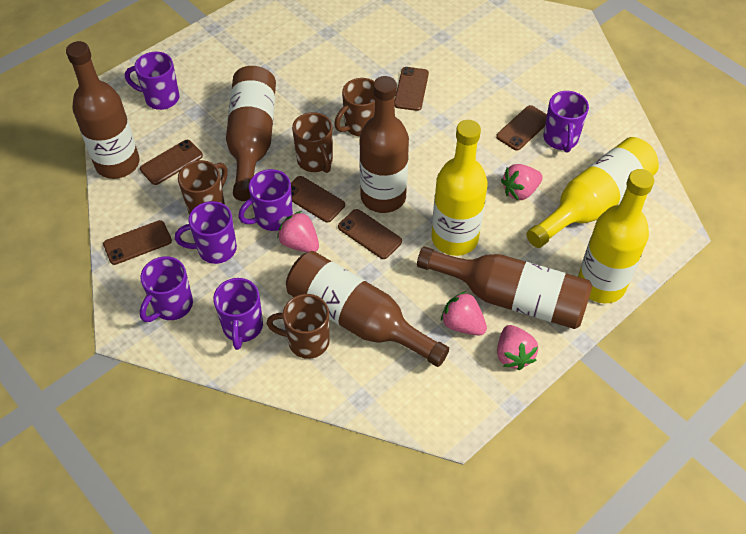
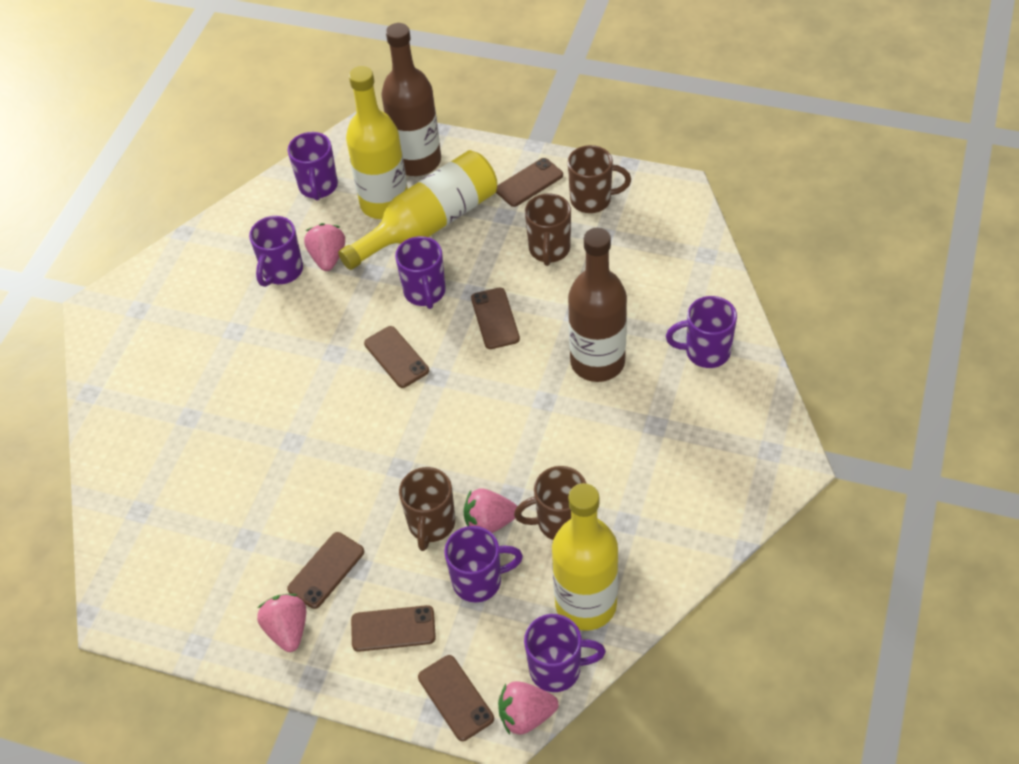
brown bottle: 5 -> 2

